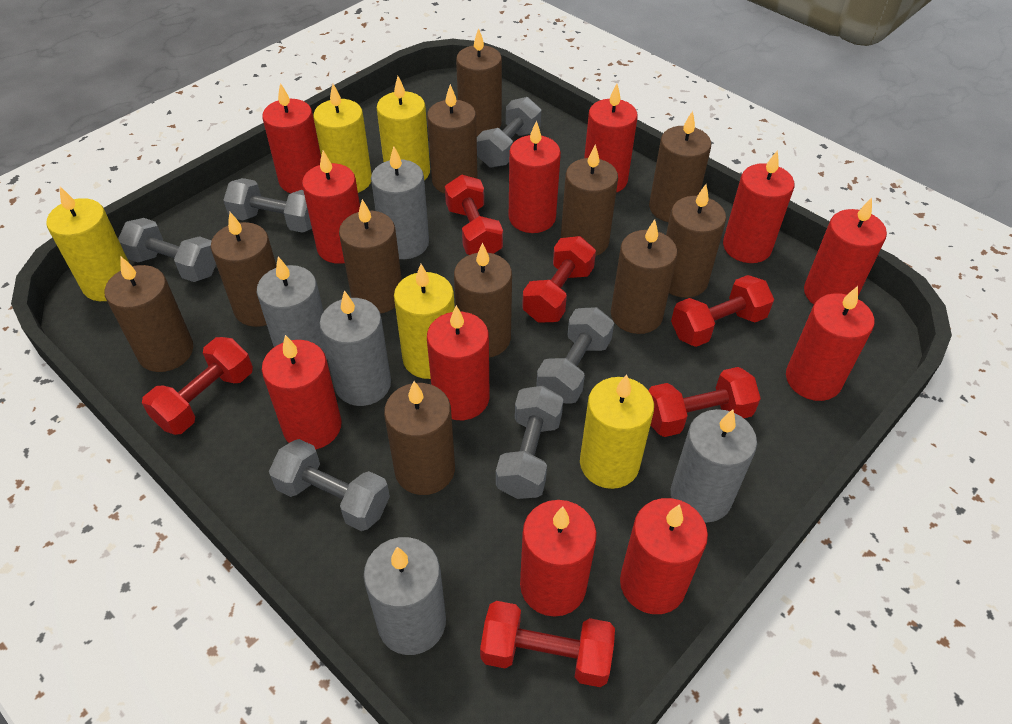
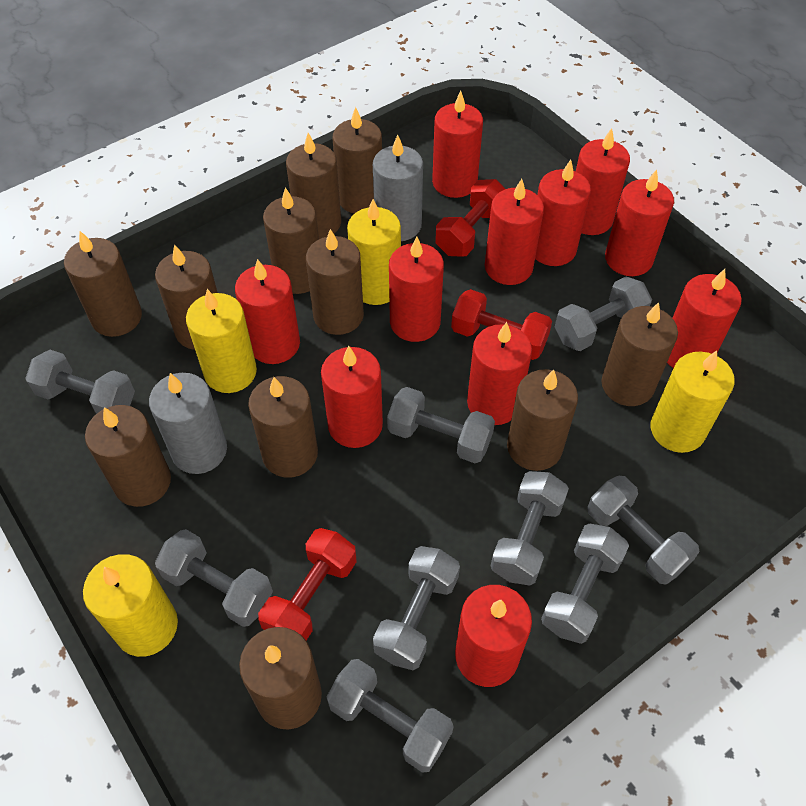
grey candle: 5 -> 2
grey dumbbell: 6 -> 9
red dumbbell: 6 -> 3
yellow candle: 5 -> 4

